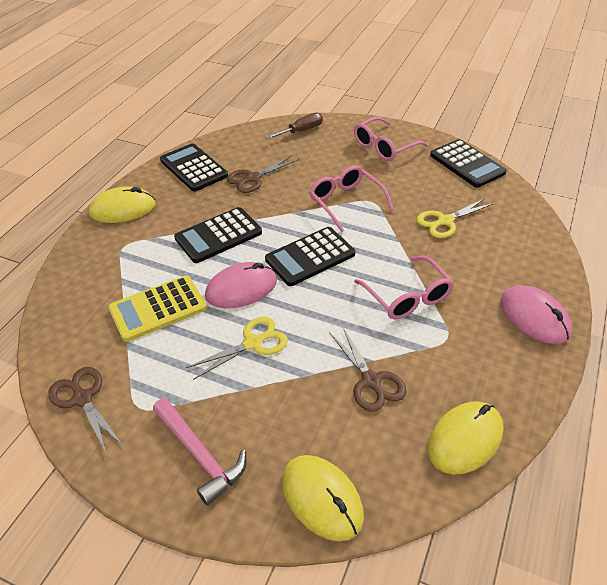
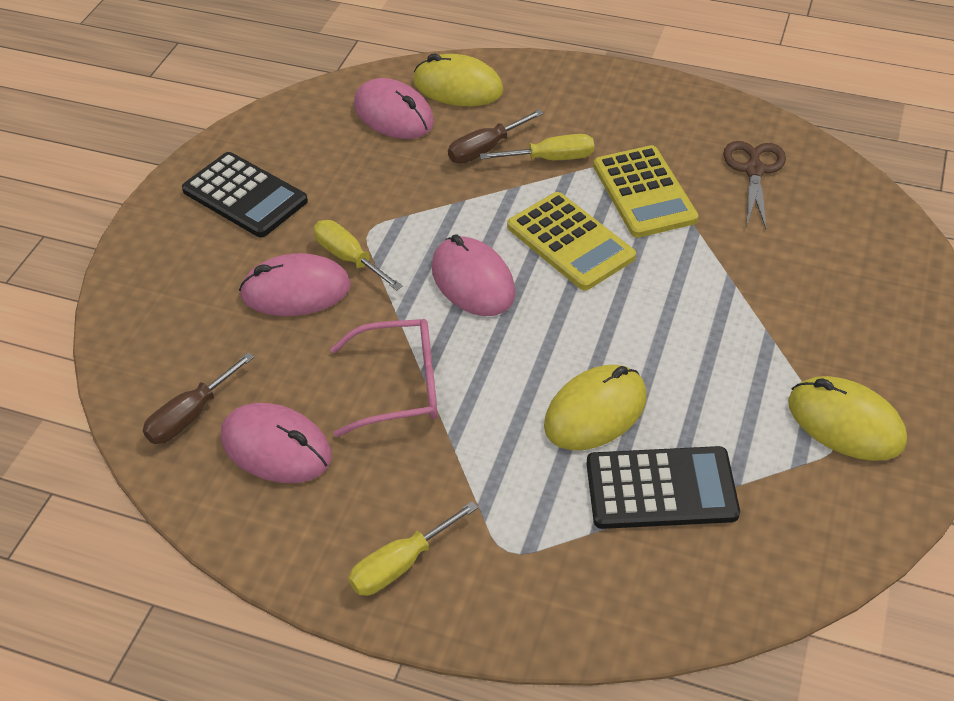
black calculator: 4 -> 2
brown scissors: 3 -> 1
brown screwdriver: 1 -> 2
pink glasses: 3 -> 1
pink hammer: 1 -> 0
pink mouse: 2 -> 4
yellow calculator: 1 -> 2
yellow scissors: 2 -> 0
yellow screwdriver: 0 -> 3

